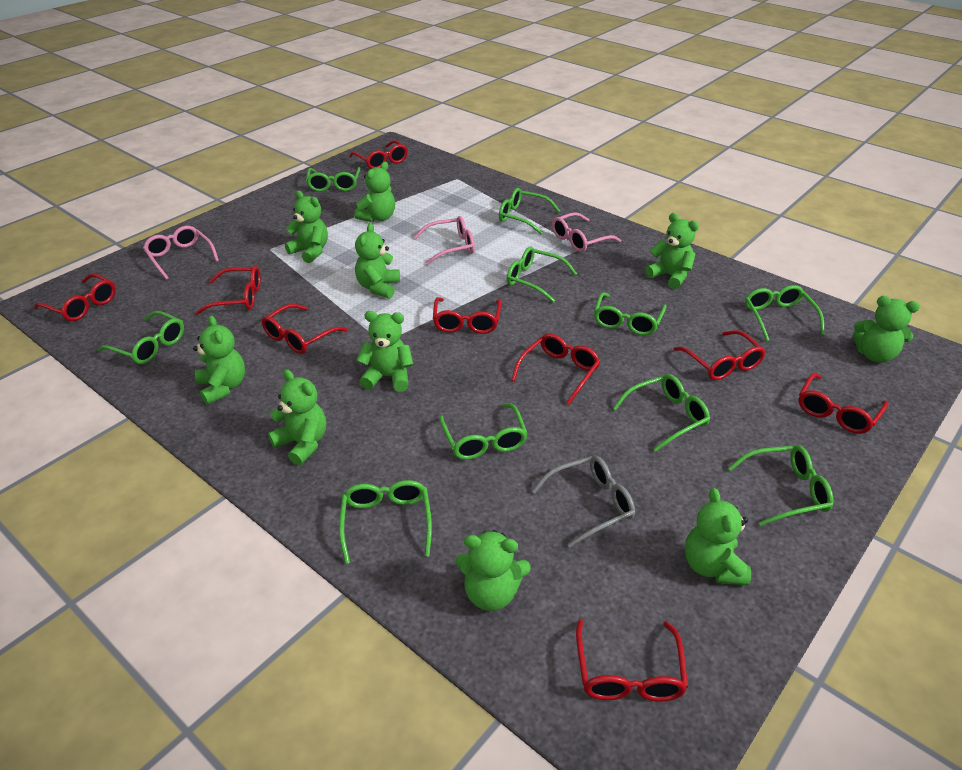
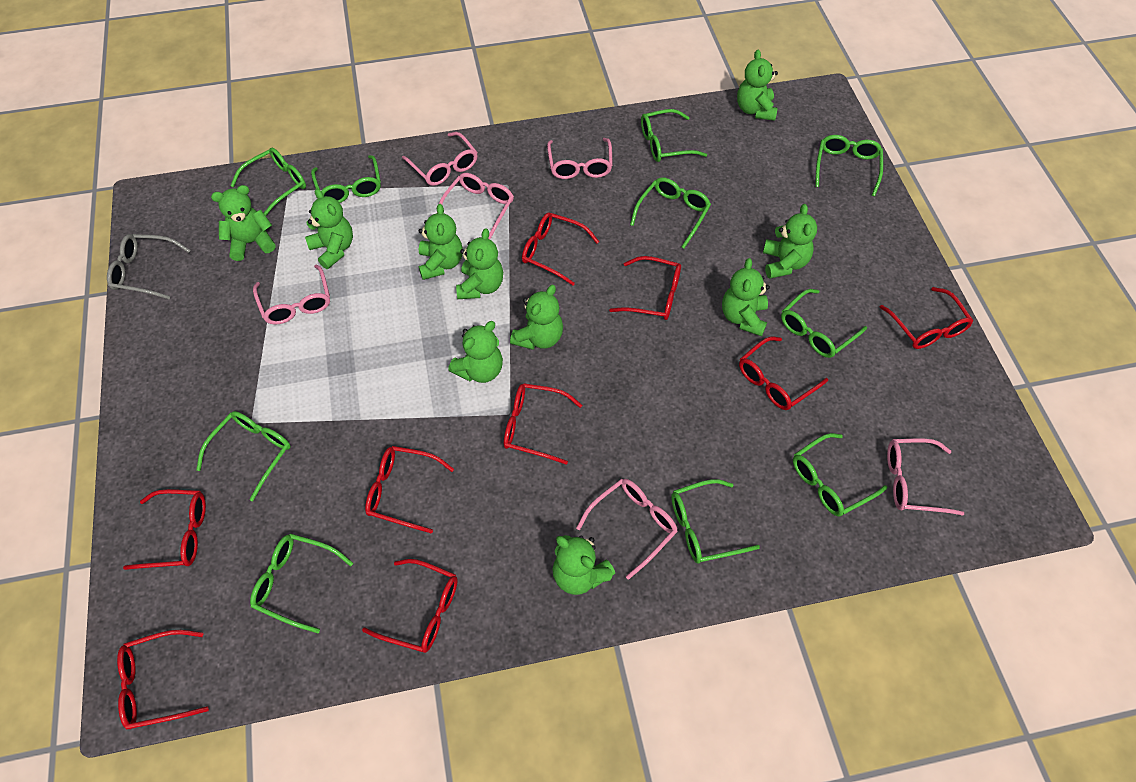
pink glasses: 3 -> 6

